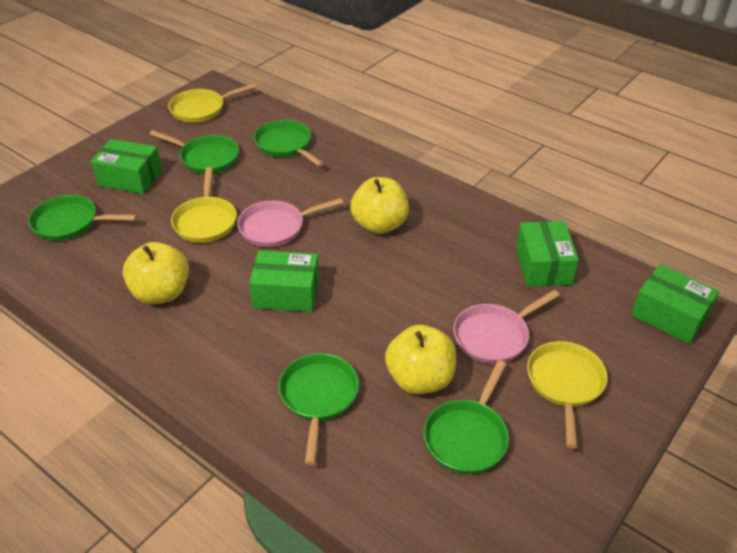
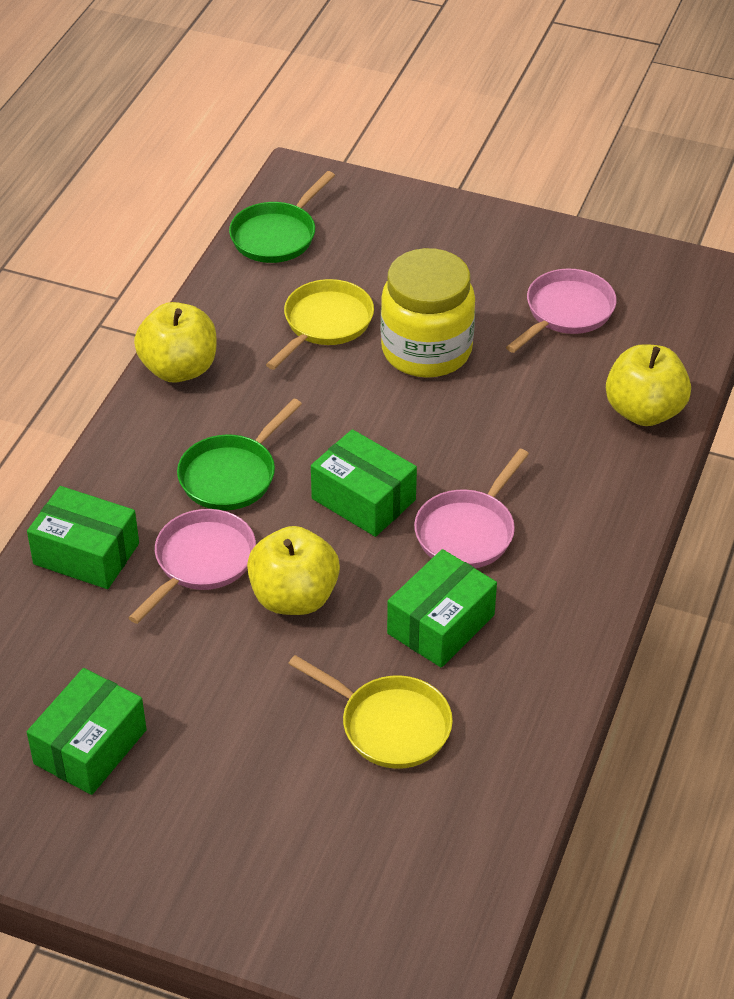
green pan: 5 -> 2
pink pan: 2 -> 3
yellow jar: 0 -> 1
yellow pan: 3 -> 2

